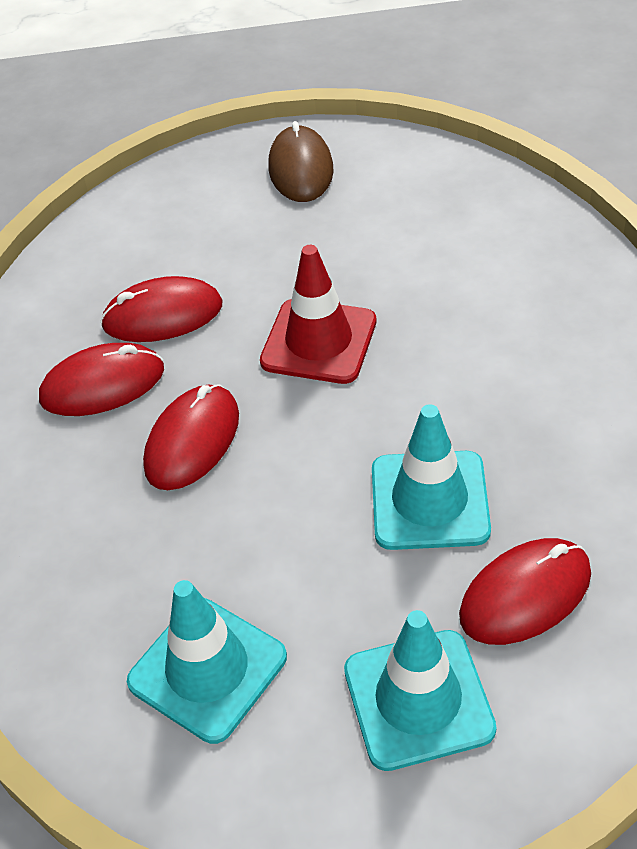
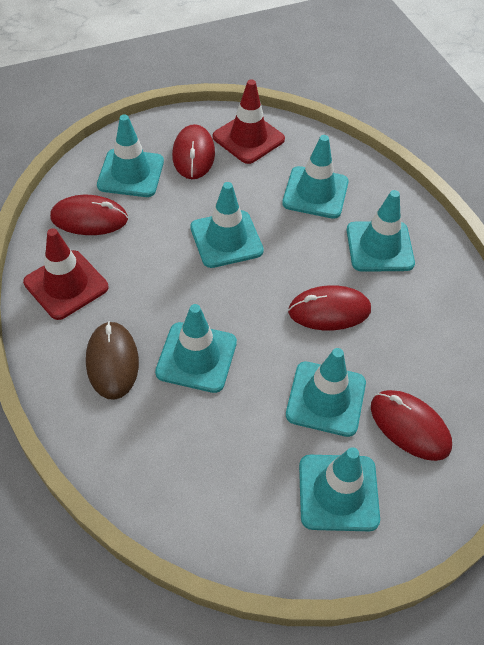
red traffic cone: 1 -> 2
turquoise traffic cone: 3 -> 7

